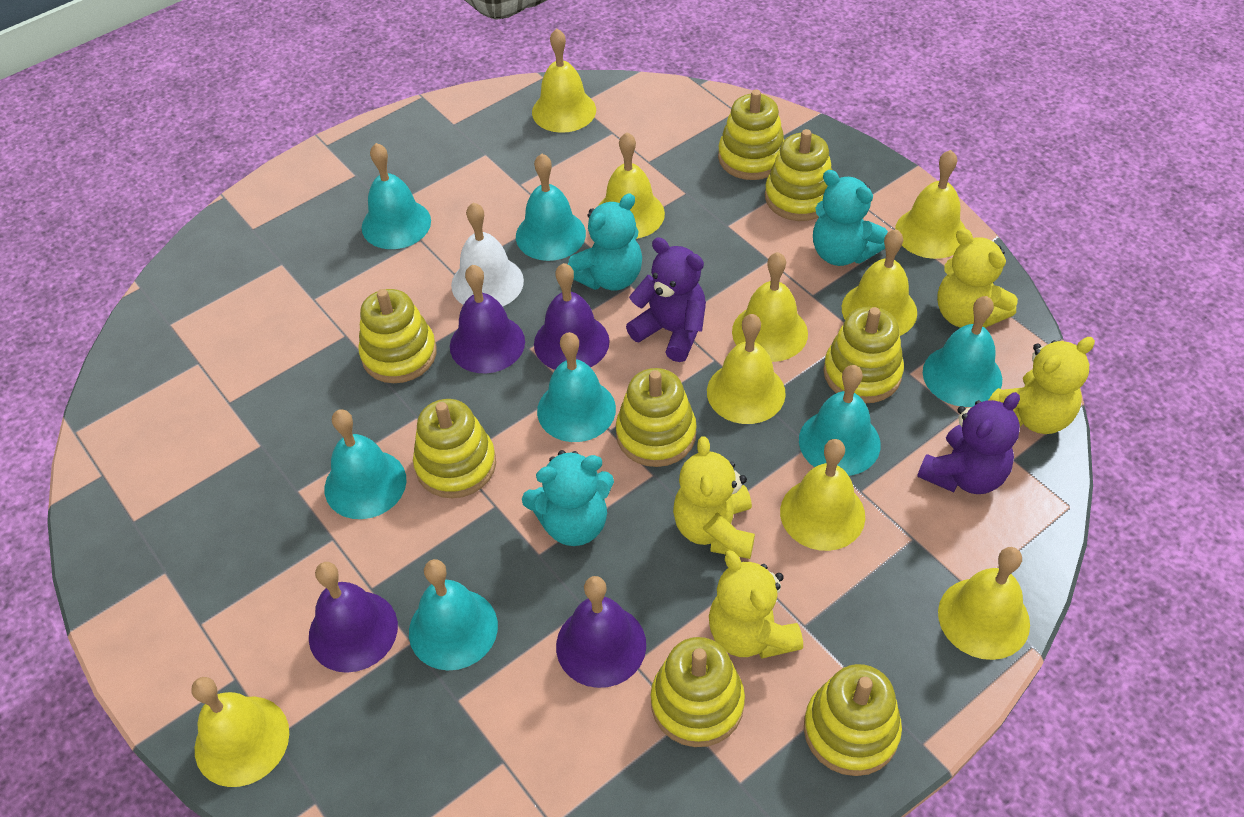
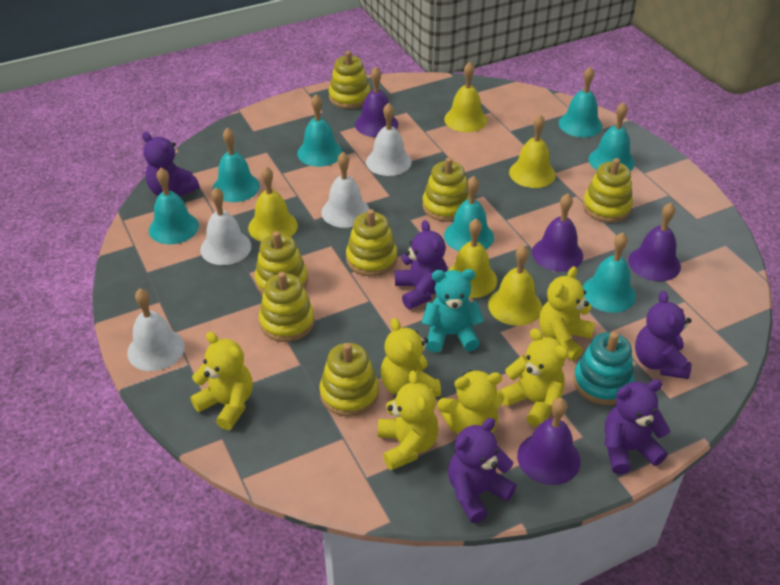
purple teddy bear: 2 -> 5
turquoise stacking toy: 0 -> 1
turquoise teddy bear: 3 -> 1
white bell: 1 -> 4
yellow bell: 9 -> 5
yellow stacking toy: 8 -> 7
yellow teddy bear: 4 -> 6

